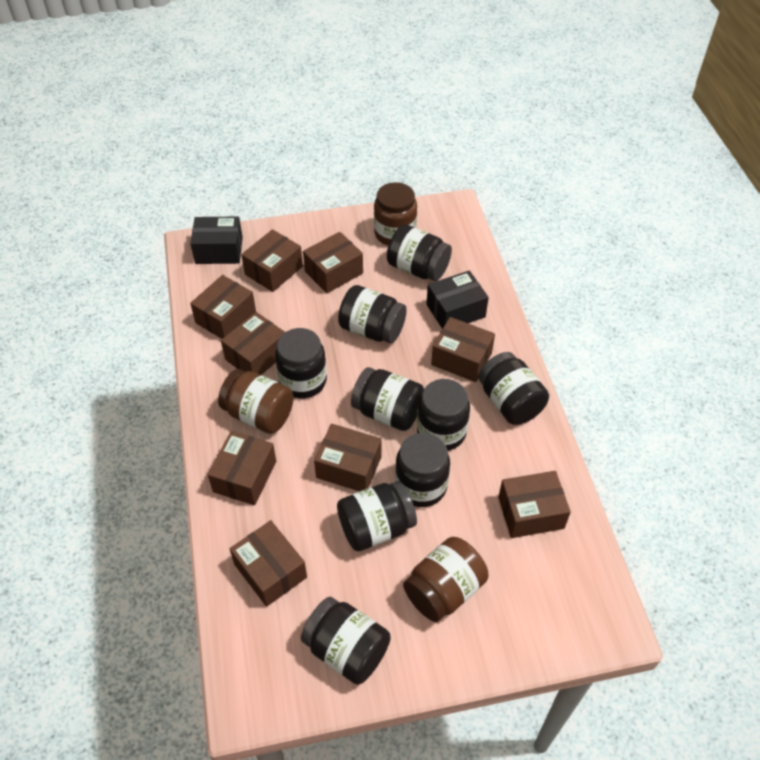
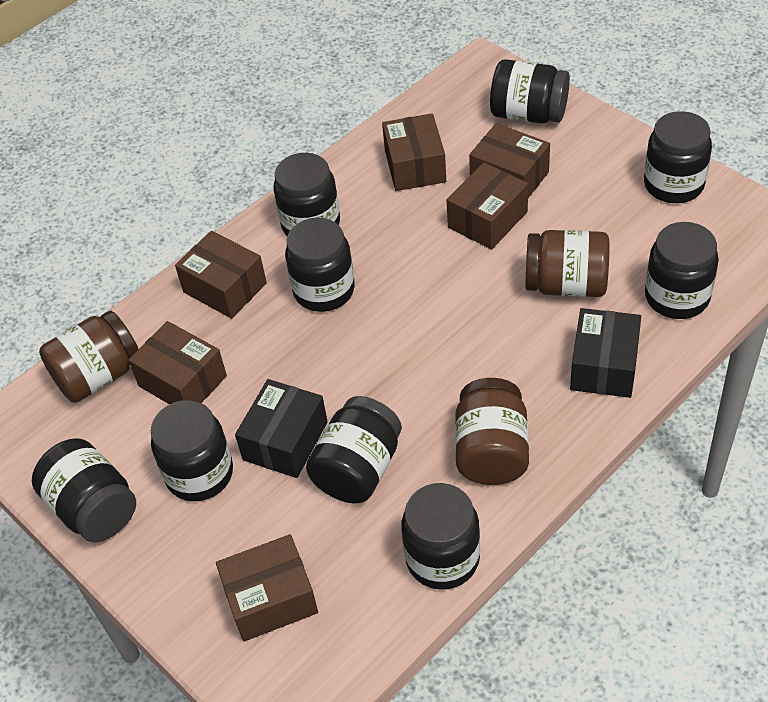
brown box: 9 -> 6

